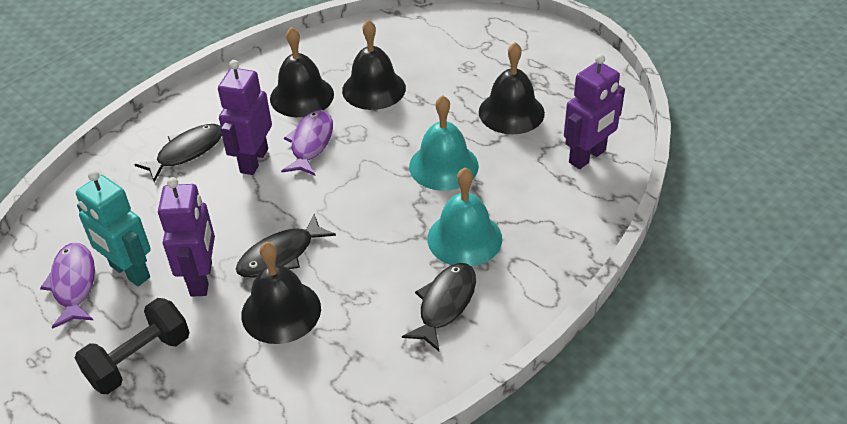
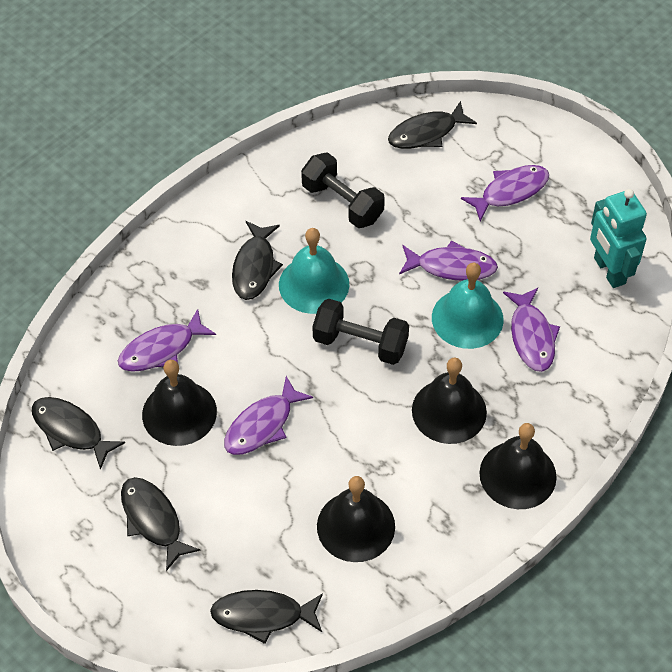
black dumbbell: 1 -> 2
black fish: 3 -> 5
purple fish: 2 -> 5
purple robot: 3 -> 0

